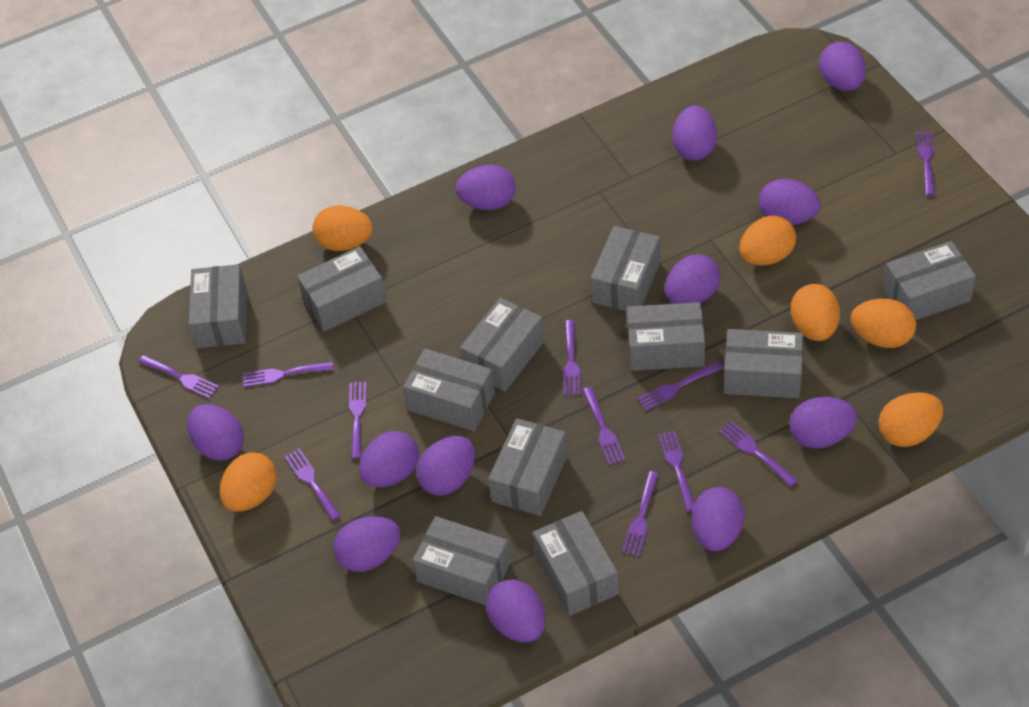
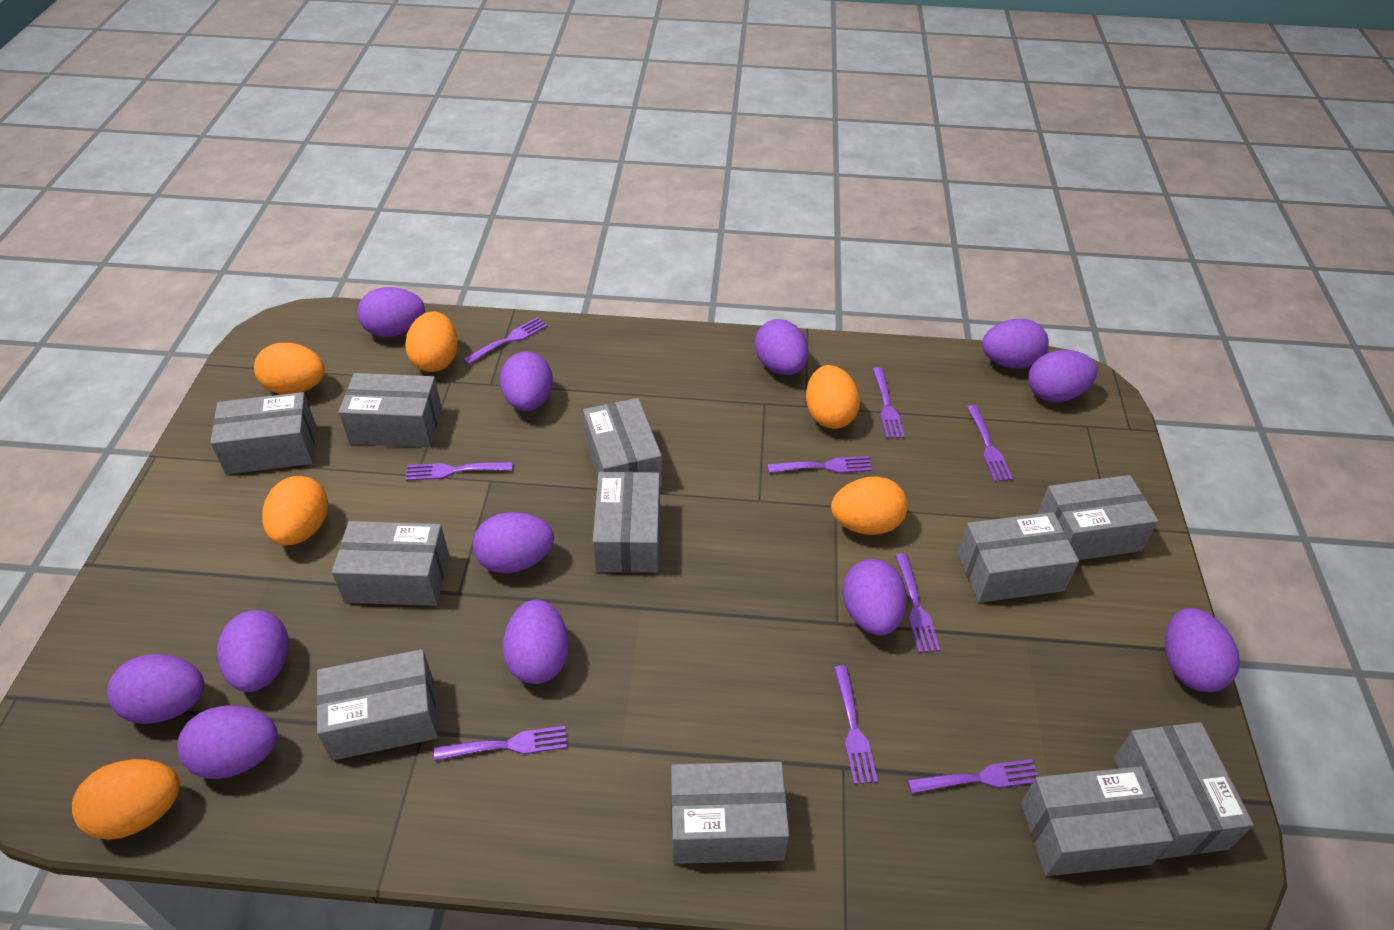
purple fork: 11 -> 9

